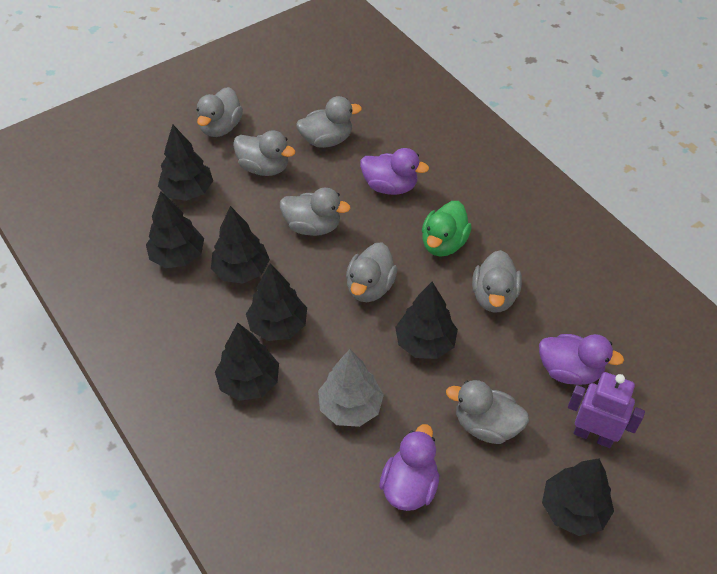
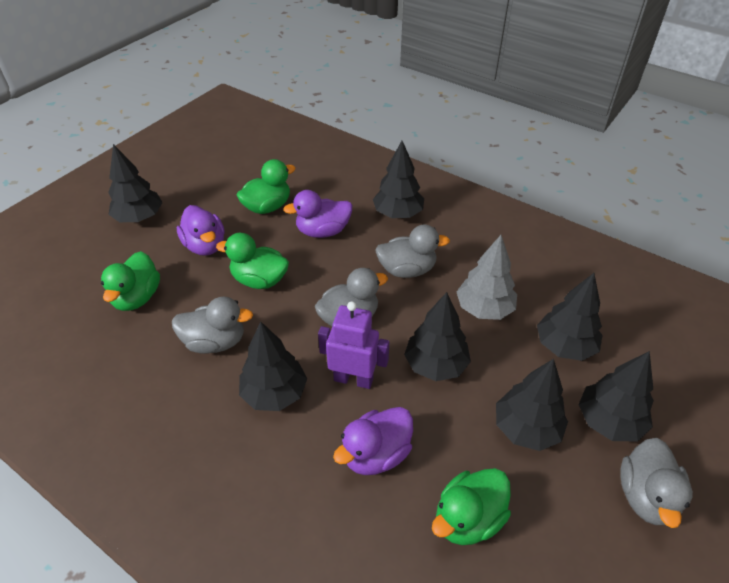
green duck: 1 -> 4
grey duck: 7 -> 4

